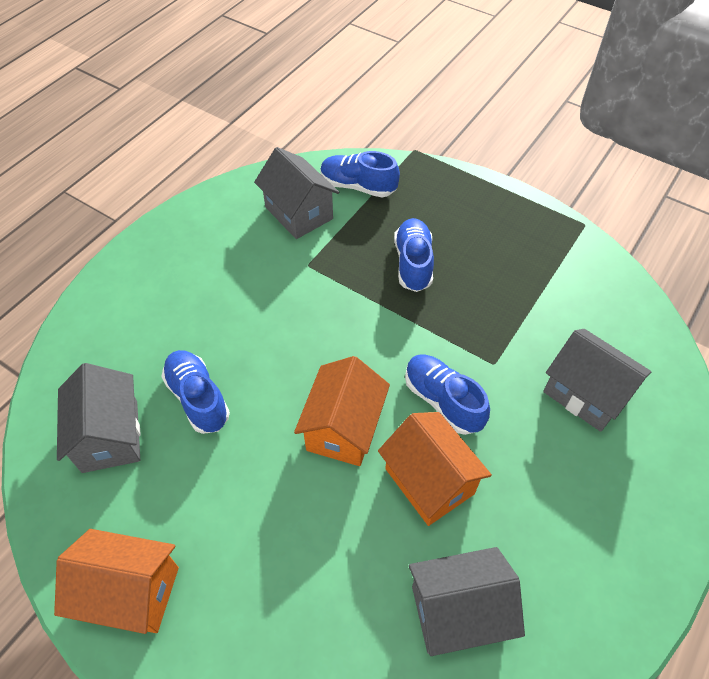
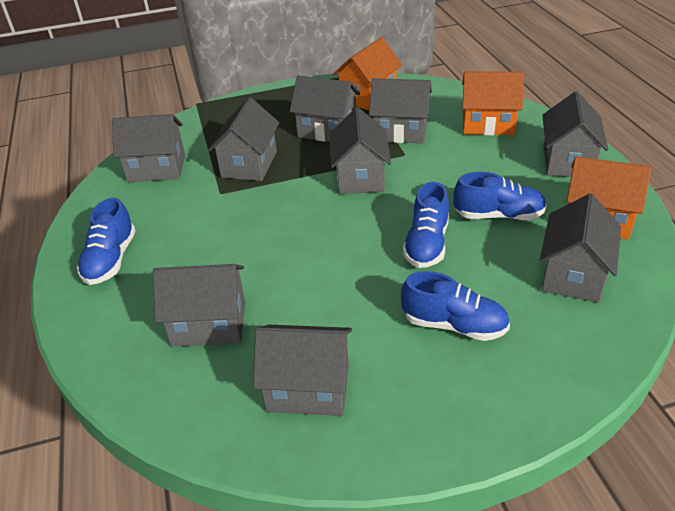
grey house: 4 -> 9

